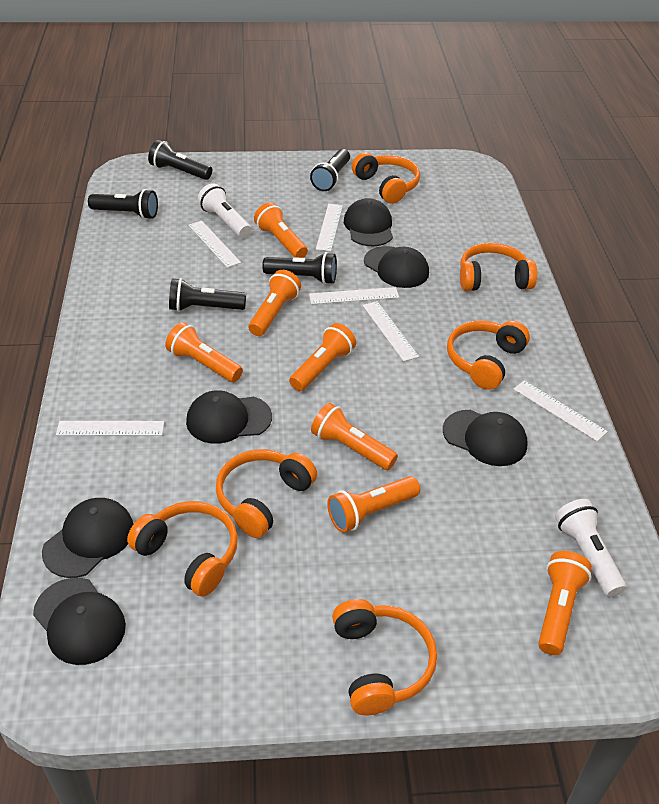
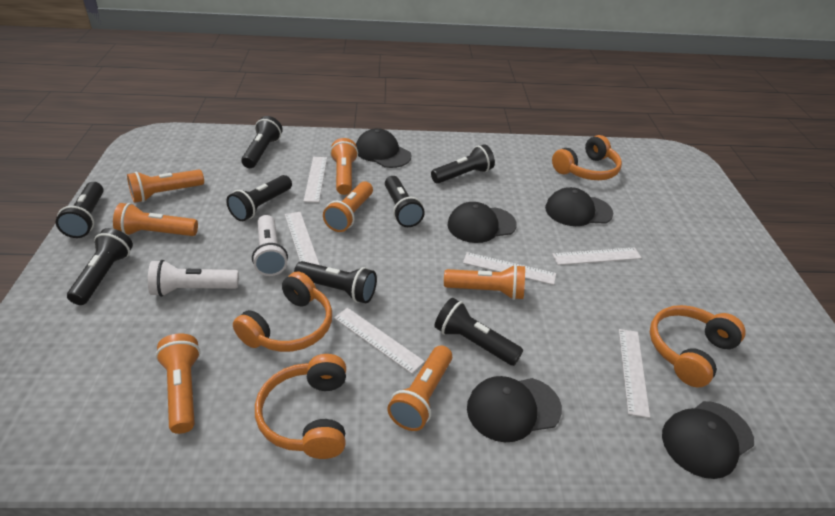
black cap: 6 -> 5
black flashlight: 5 -> 8
orange headphones: 6 -> 4

